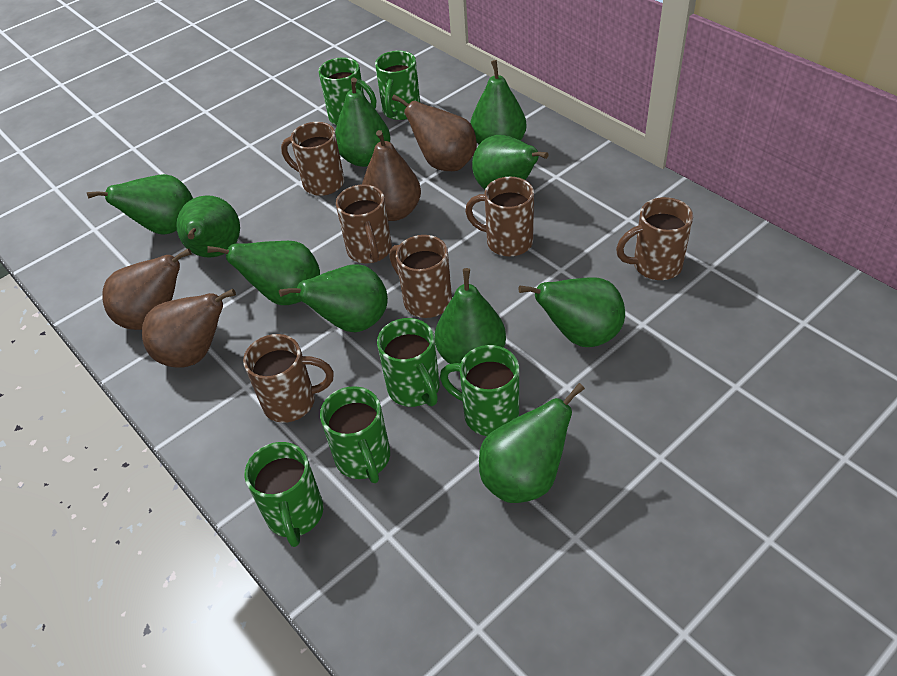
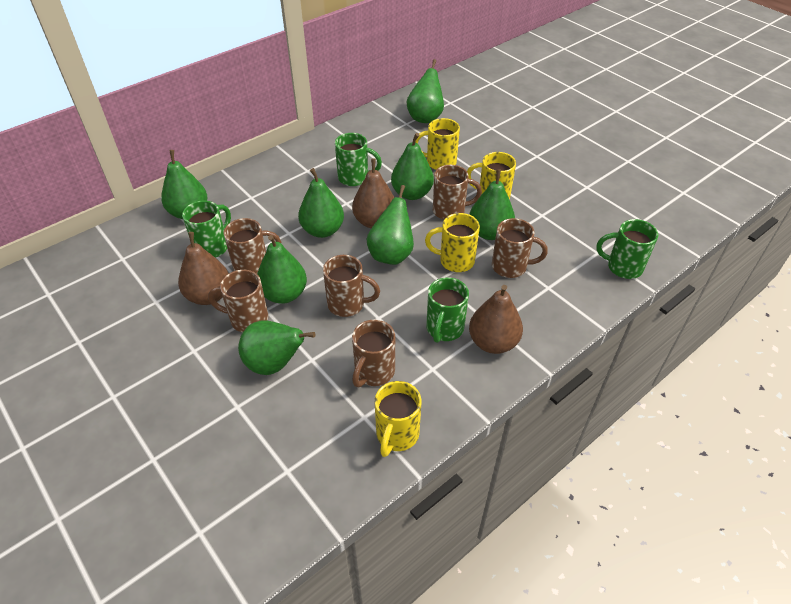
brown pear: 4 -> 3
green mug: 6 -> 4
green pear: 10 -> 8
yellow mug: 0 -> 4

